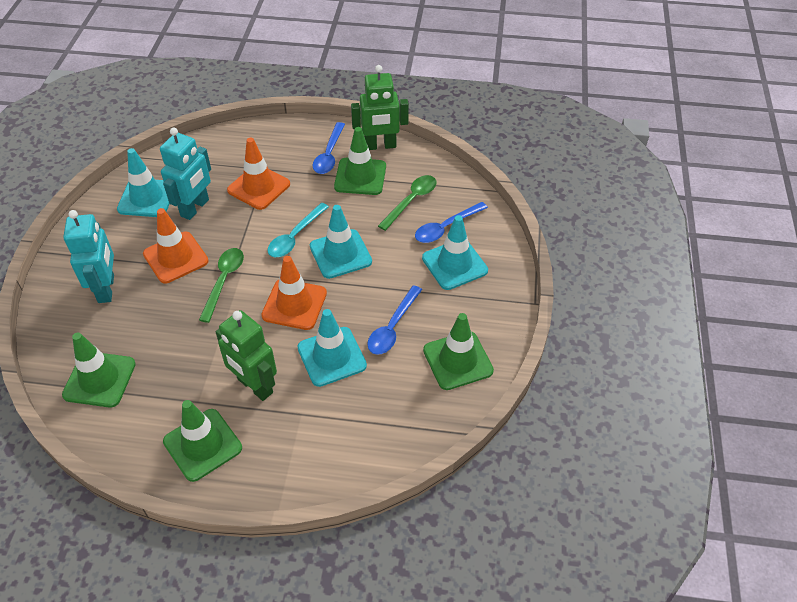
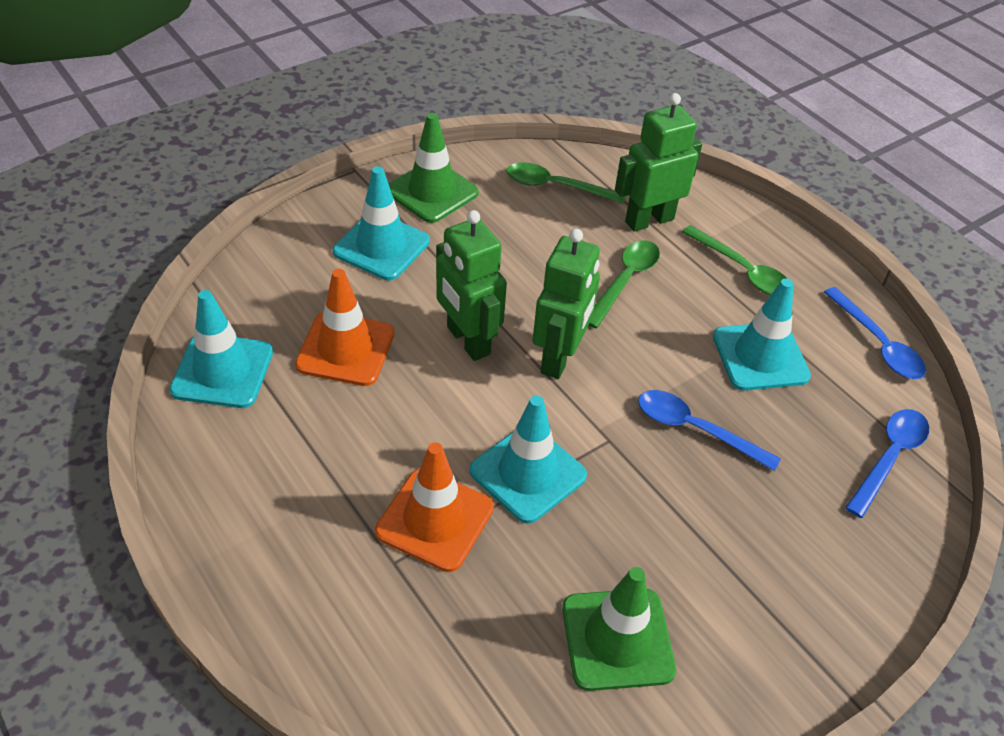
green robot: 2 -> 3
green spoon: 2 -> 3
green traffic cone: 4 -> 2
orange traffic cone: 3 -> 2
turquoise robot: 2 -> 0
turquoise spoon: 1 -> 0

